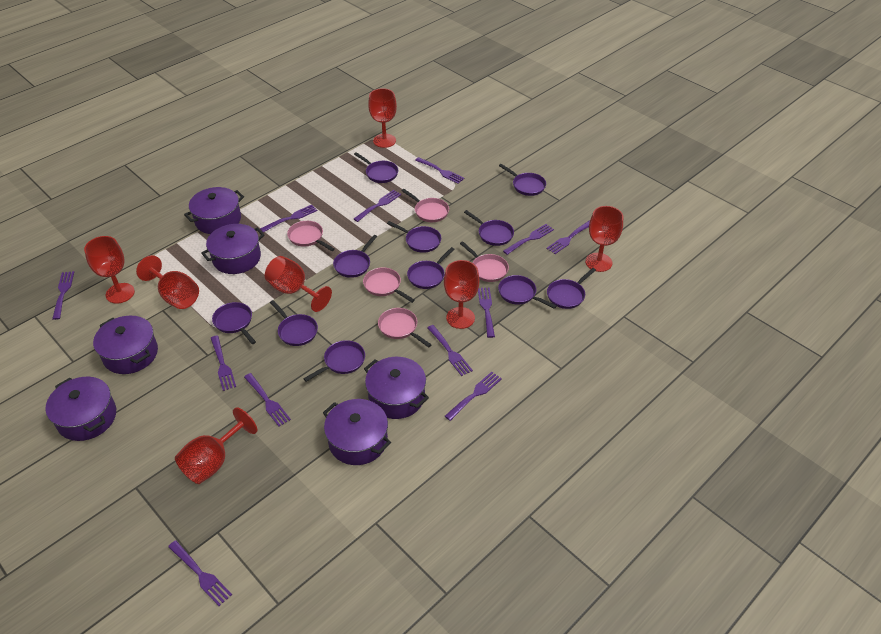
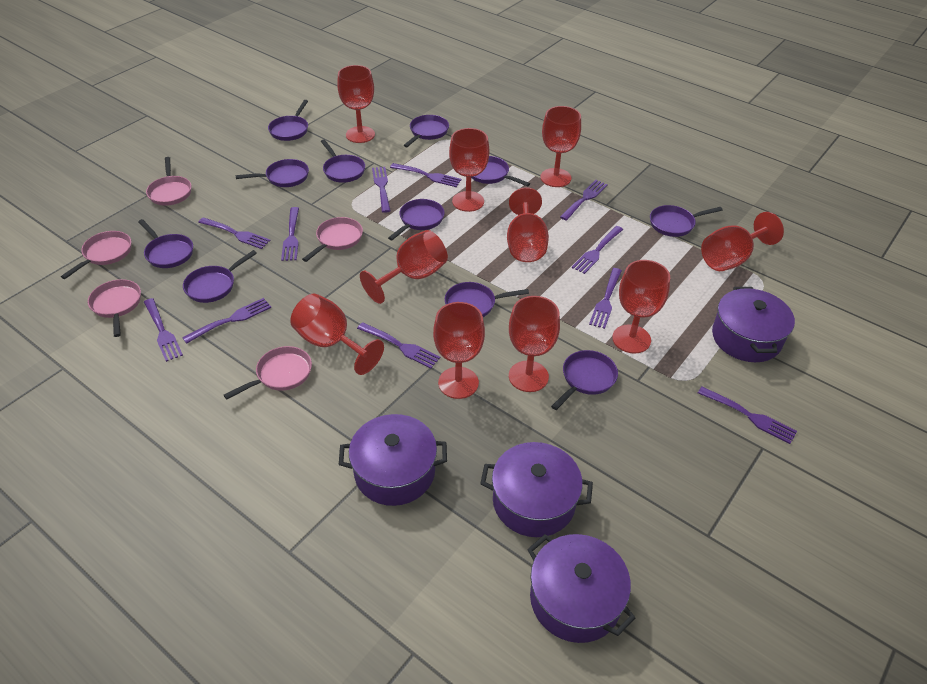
purple fork: 12 -> 11
purple pot: 6 -> 4
red goblet: 7 -> 10

